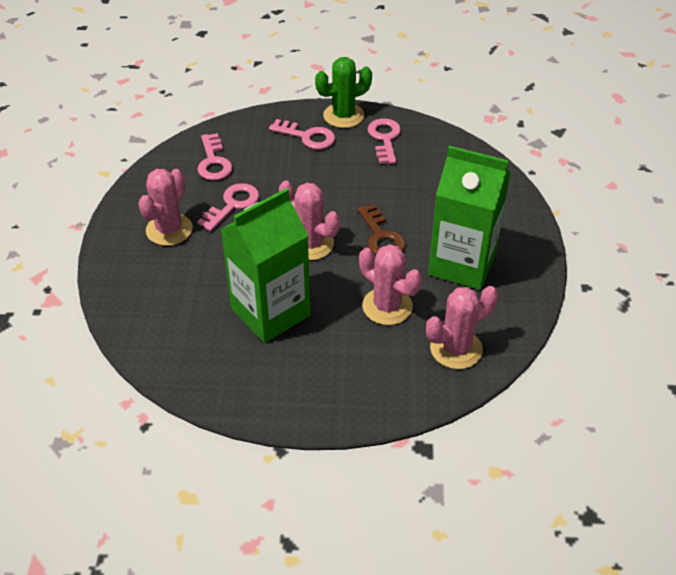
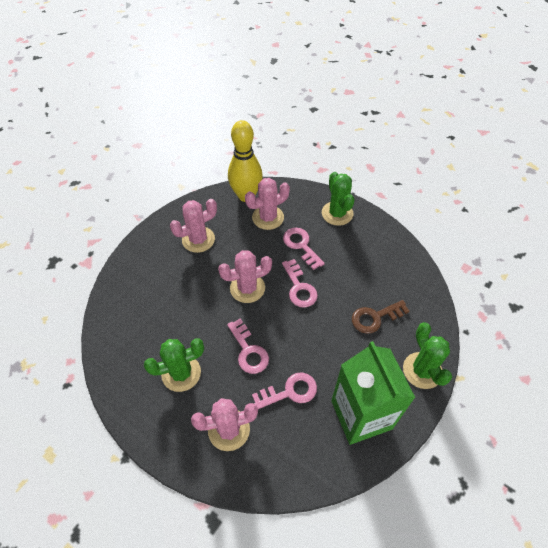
green cactus: 1 -> 3
green carton: 2 -> 1
yellow bowling pin: 0 -> 1

